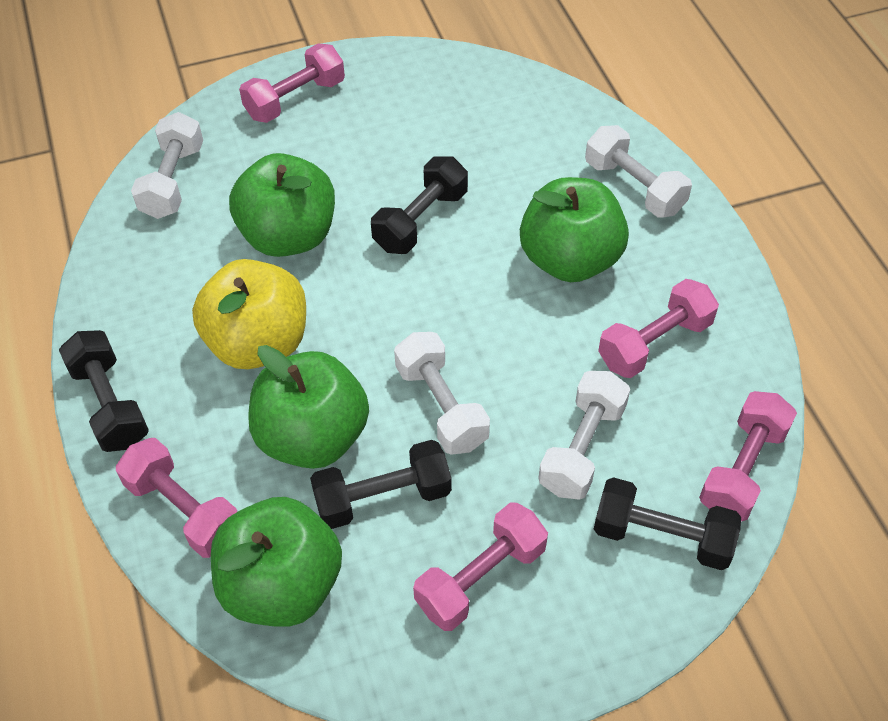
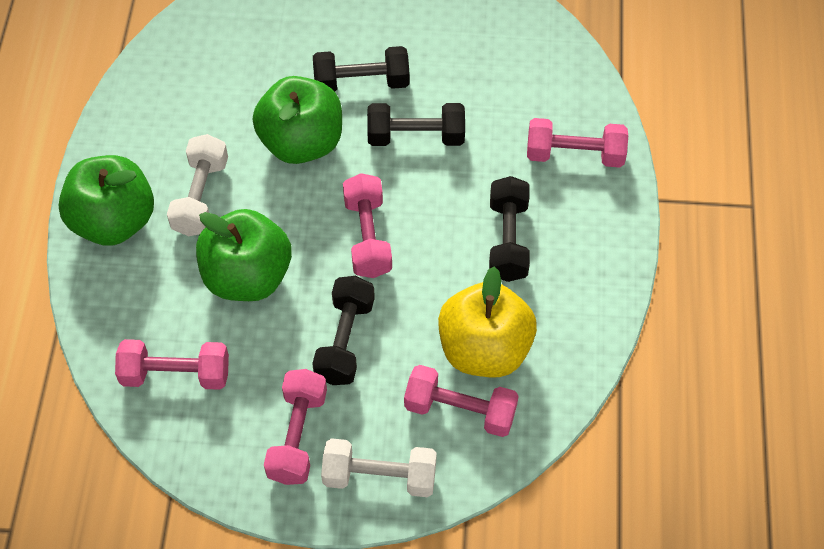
green apple: 4 -> 3
white dumbbell: 4 -> 2

